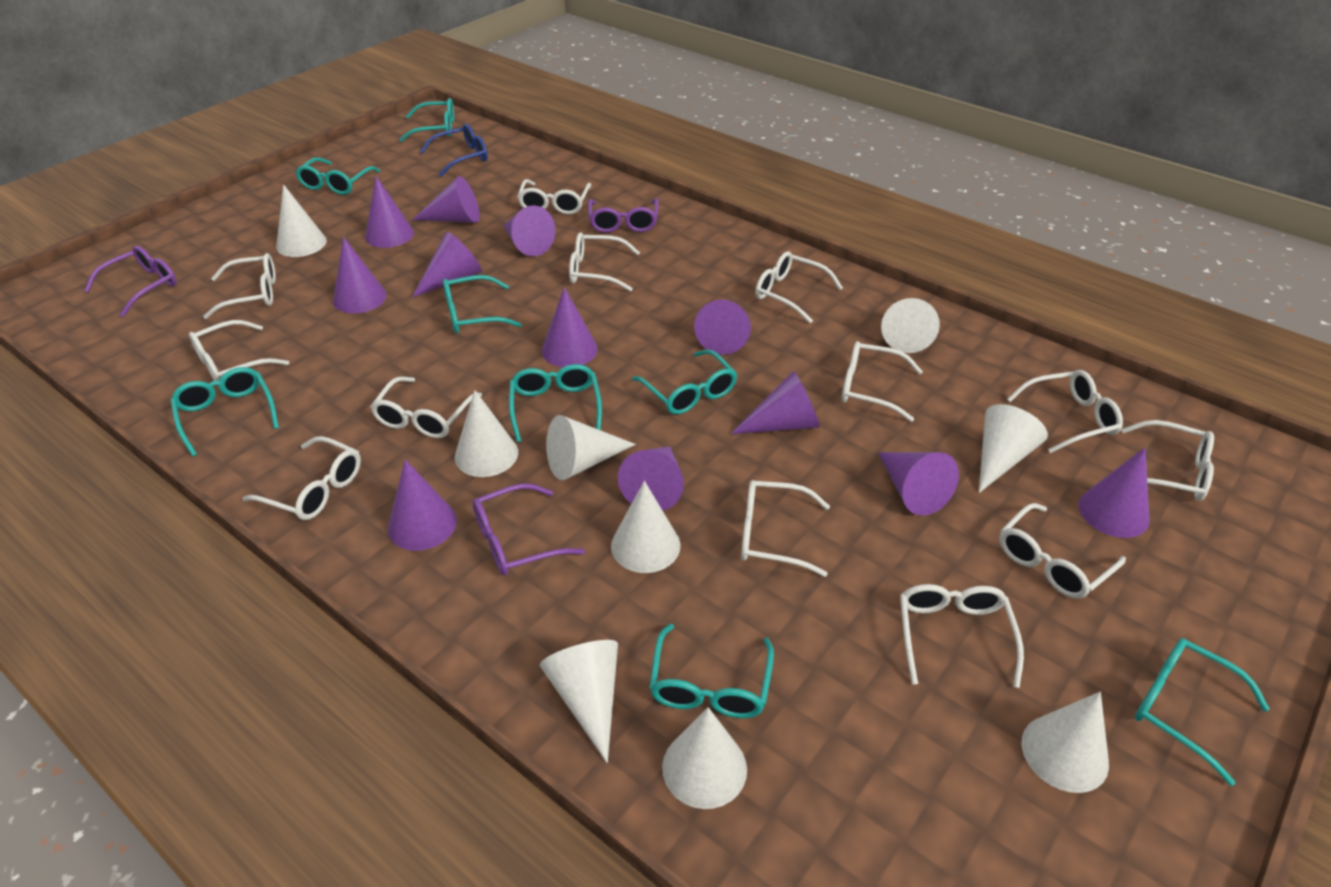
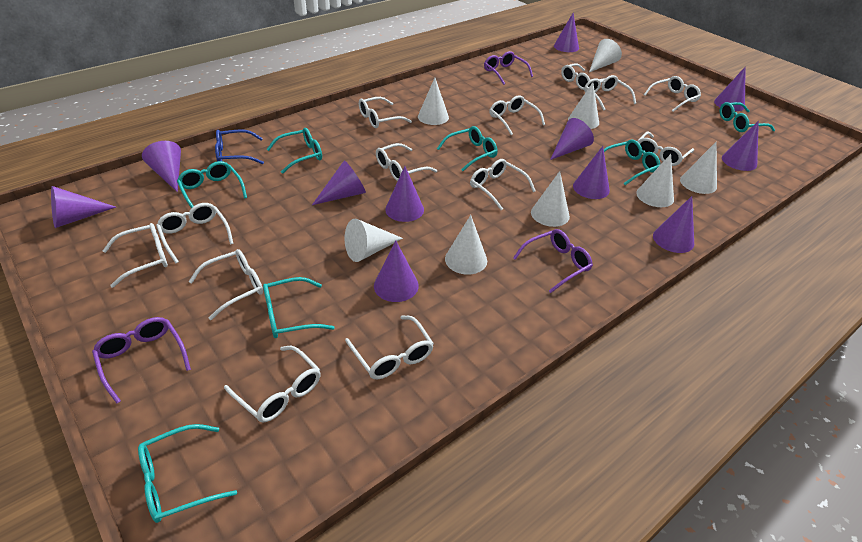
purple cone: 12 -> 11
turquoise glasses: 8 -> 7
white cone: 9 -> 8

